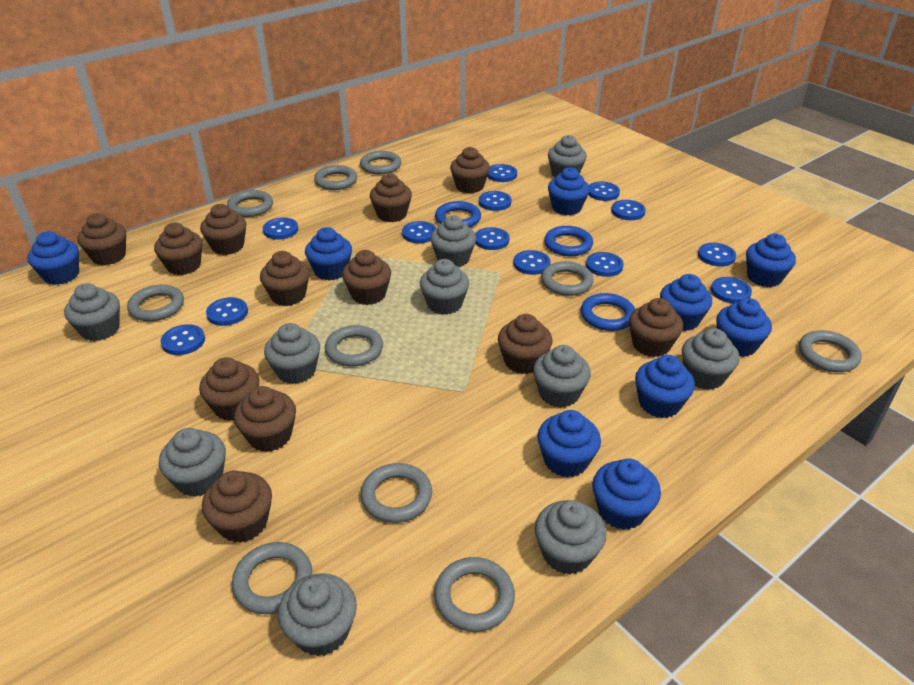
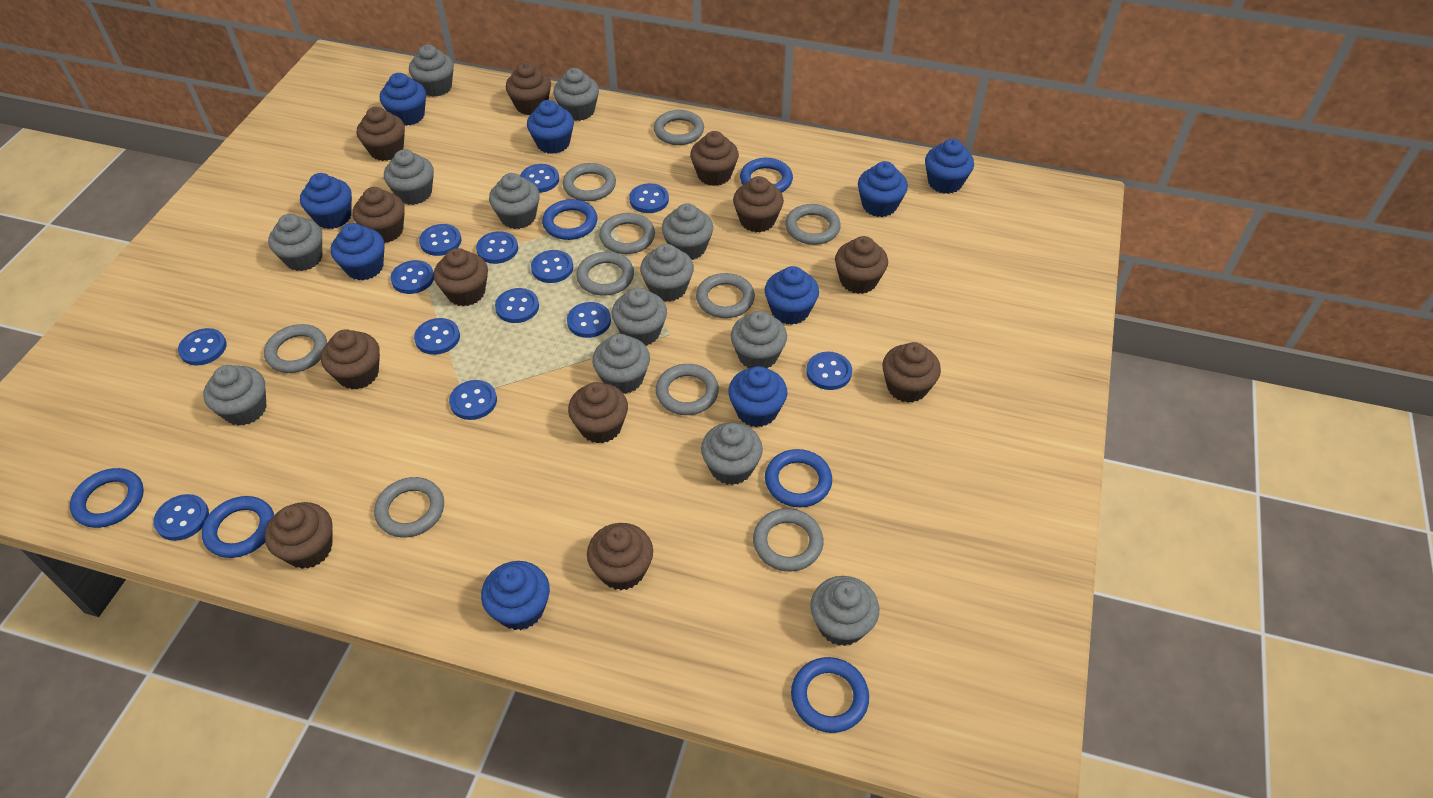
blue ring: 3 -> 6
grey cupcake: 10 -> 13

